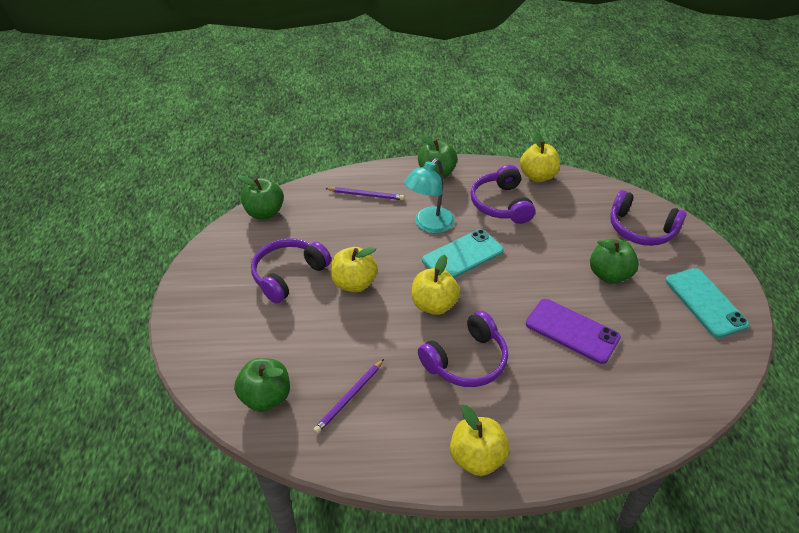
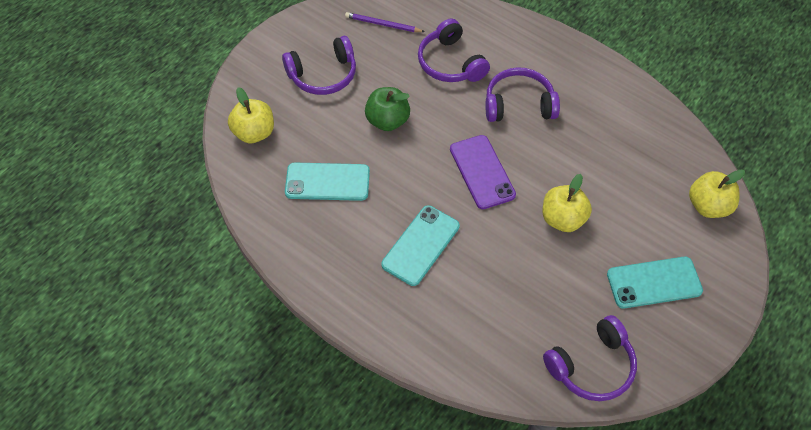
green apple: 4 -> 1
purple pencil: 2 -> 1
turquoise lamp: 1 -> 0
turquoise phone: 2 -> 3
yellow apple: 4 -> 3

